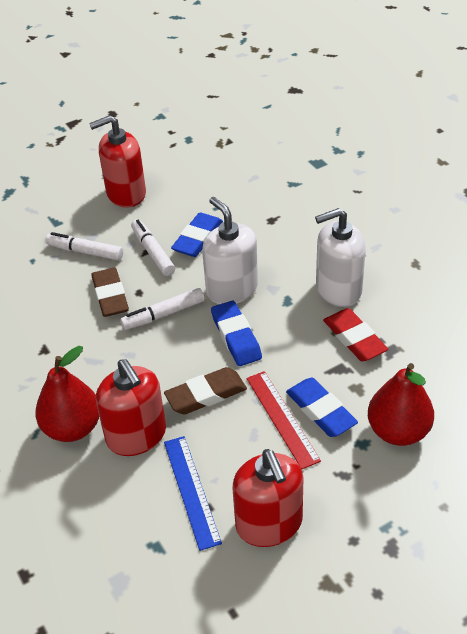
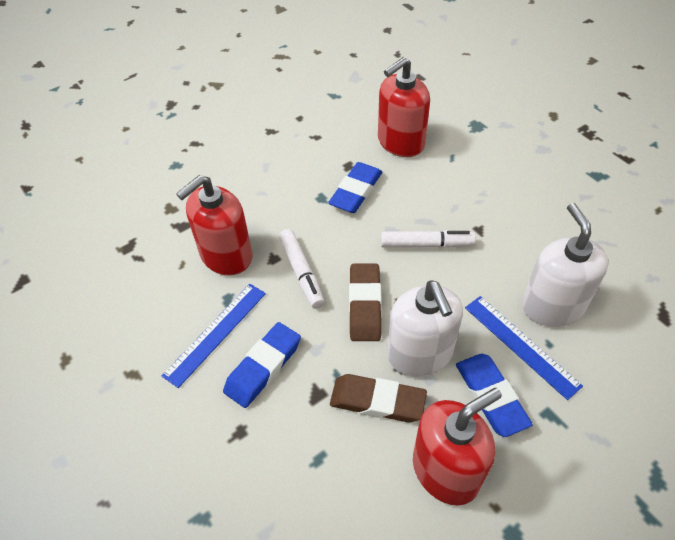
blue ruler: 1 -> 2
red eraser: 1 -> 0
red pear: 2 -> 0
red ruler: 1 -> 0
white marker: 3 -> 2

